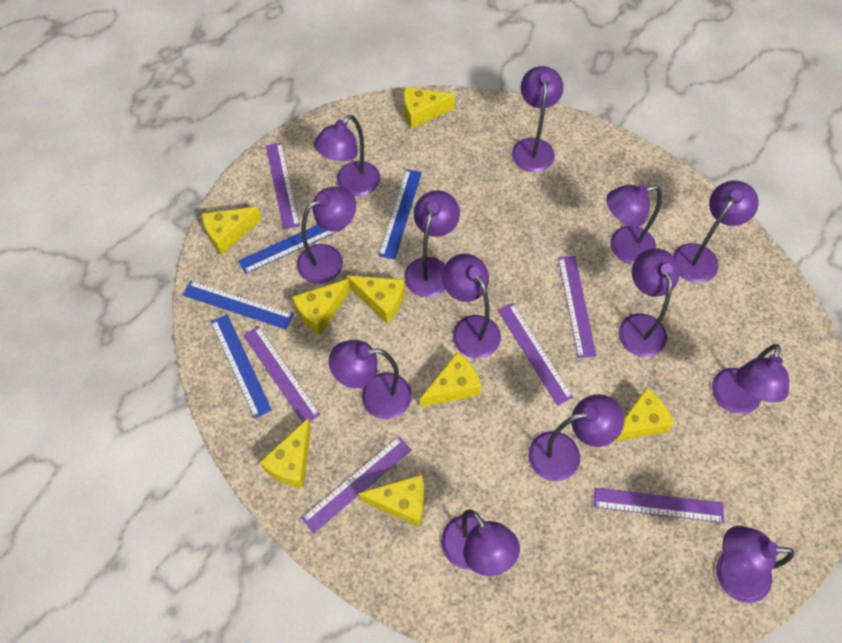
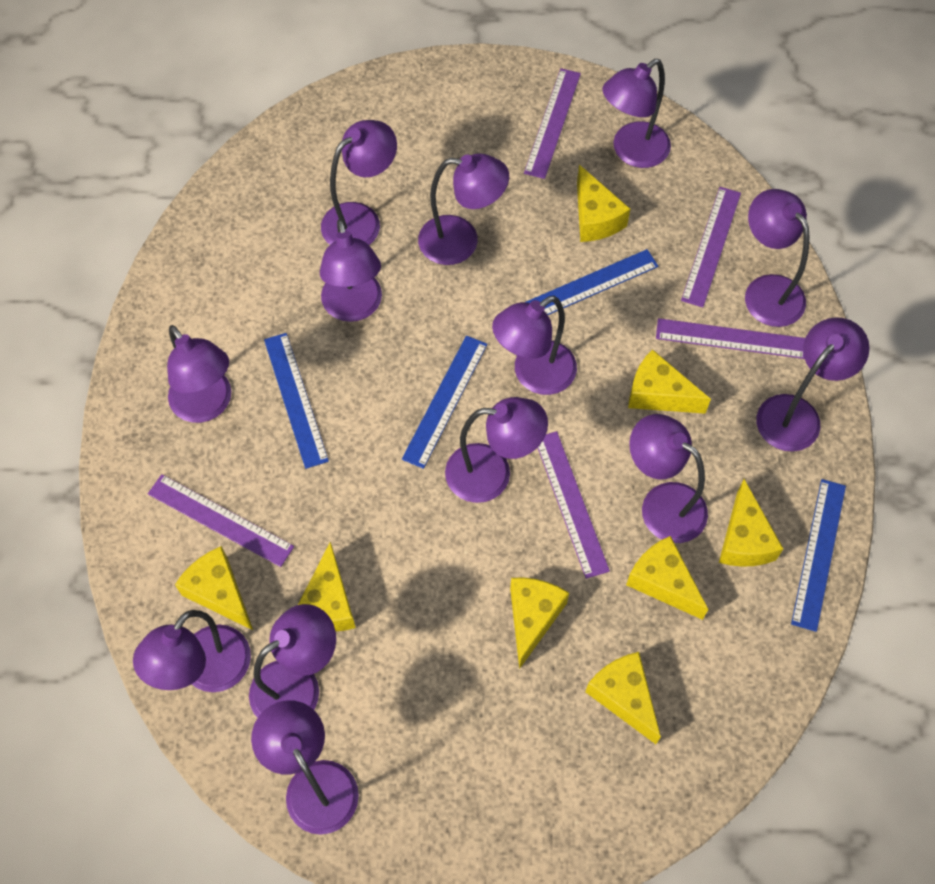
purple ruler: 6 -> 5

